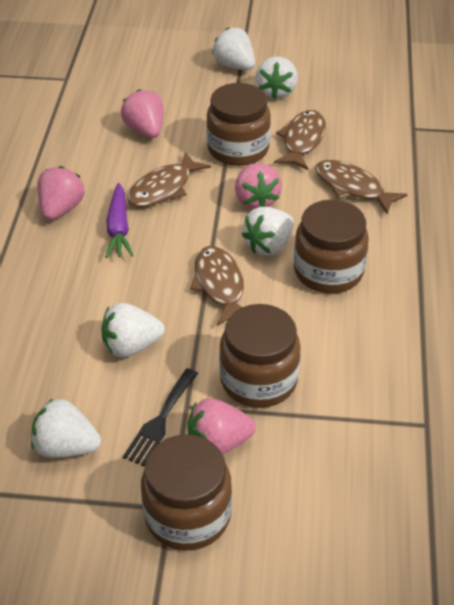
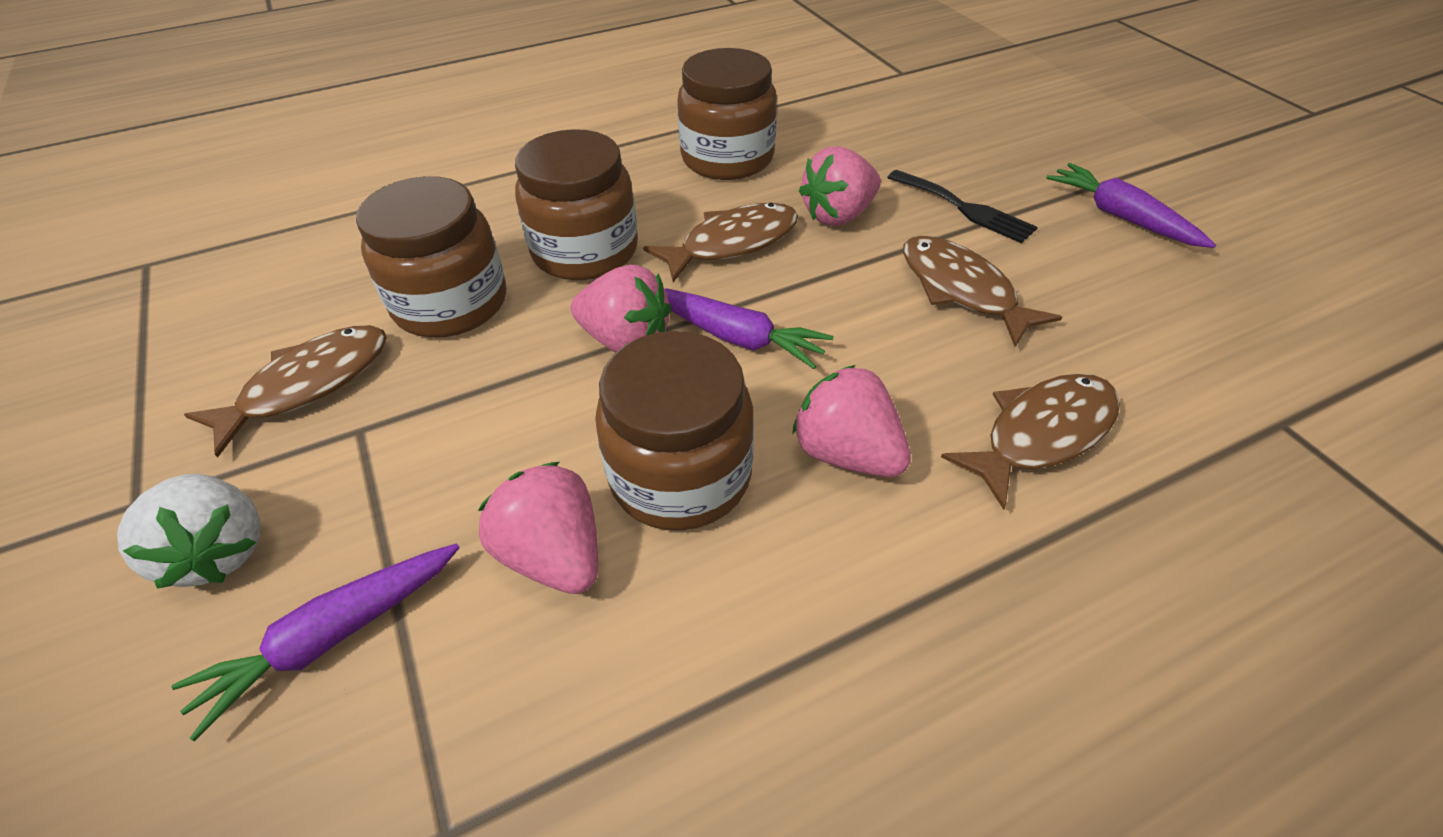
purple carrot: 1 -> 3
white strawberry: 5 -> 1

